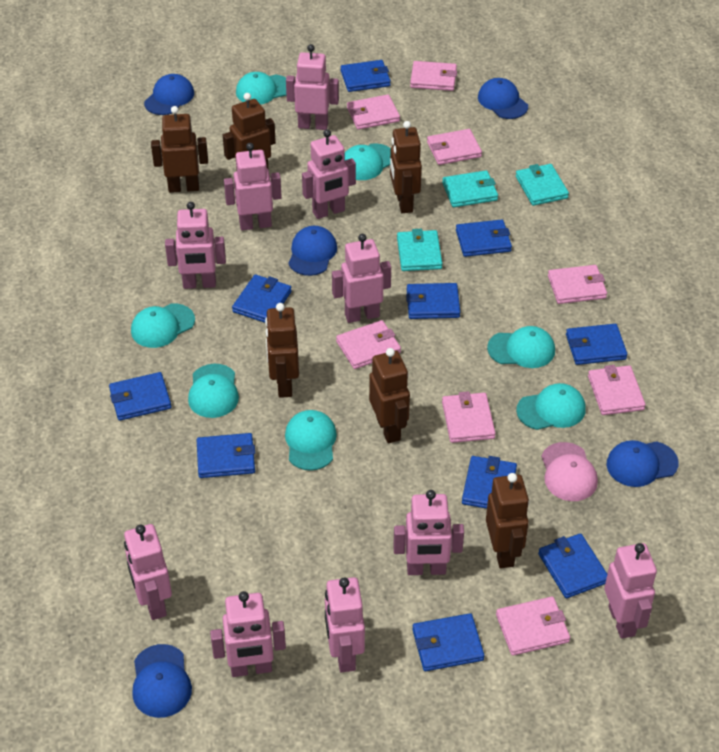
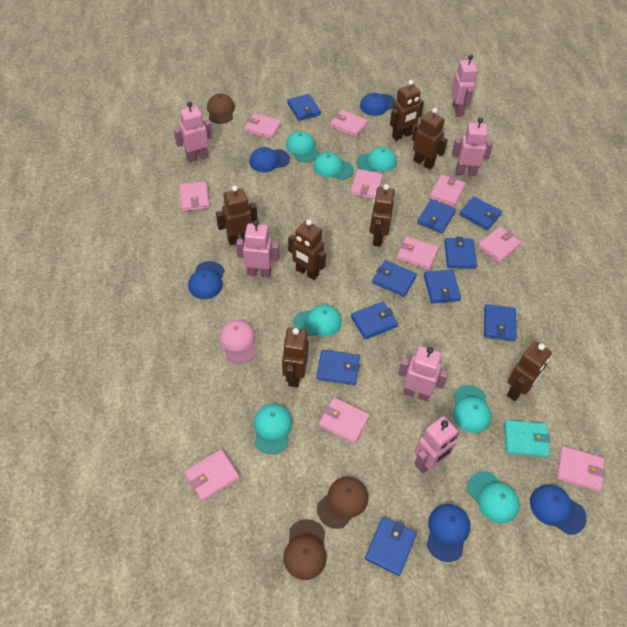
brown cap: 0 -> 3
brown robot: 6 -> 7
pink robot: 10 -> 6
pink wallet: 8 -> 10
turquoise wallet: 3 -> 1

